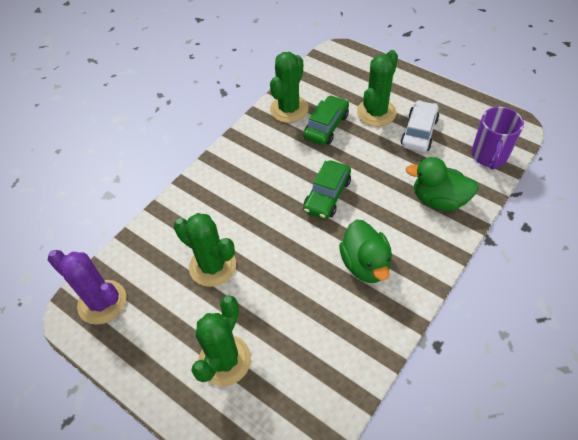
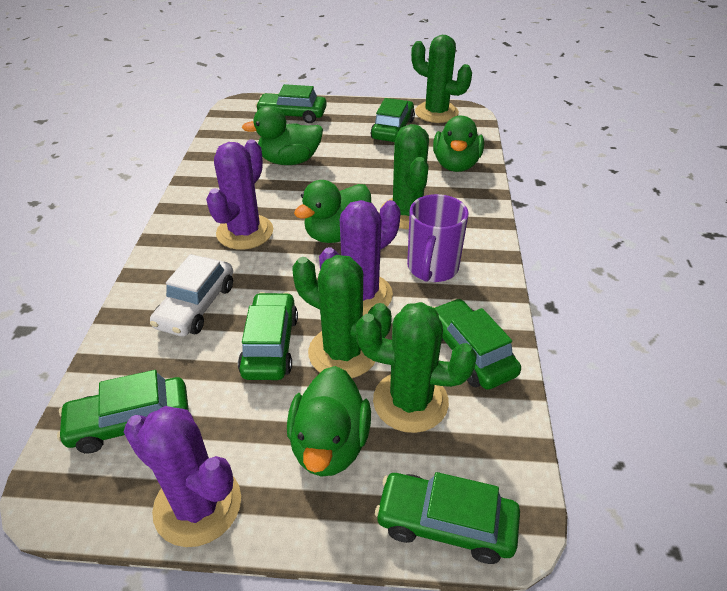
green car: 2 -> 6
green duck: 2 -> 4
purple cactus: 1 -> 3

